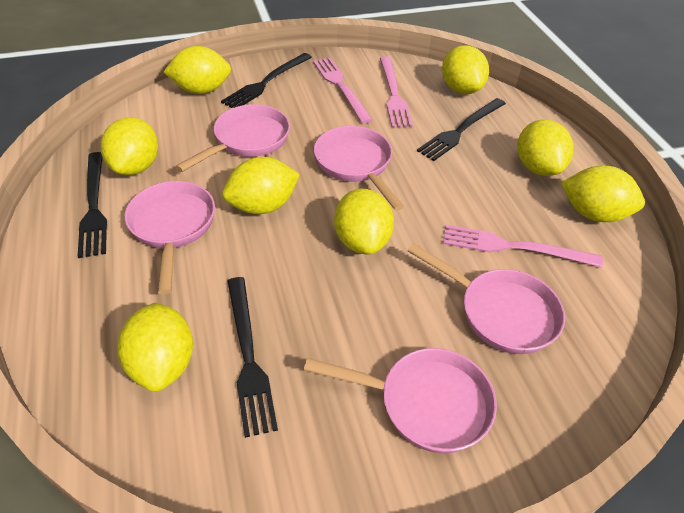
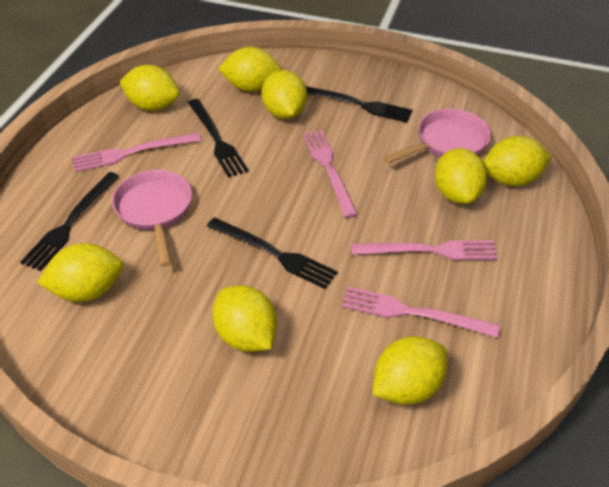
pink fork: 3 -> 4
pink pan: 5 -> 2

